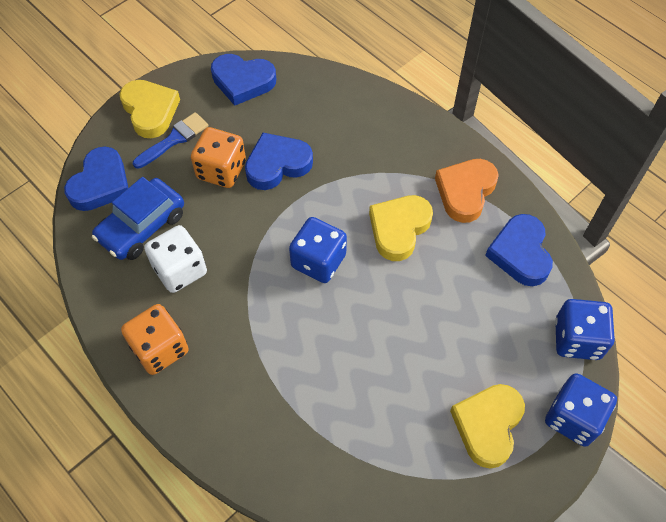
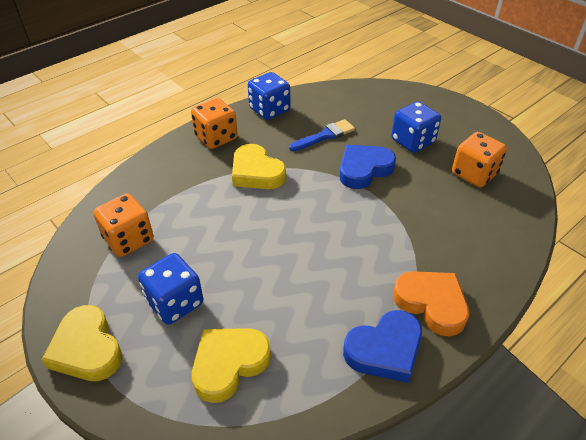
blue car: 1 -> 0
blue heart: 4 -> 2
orange dice: 2 -> 3
white dice: 1 -> 0

